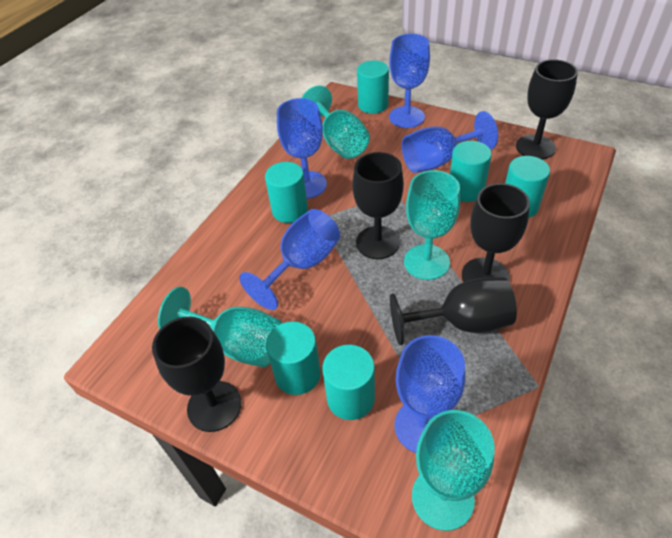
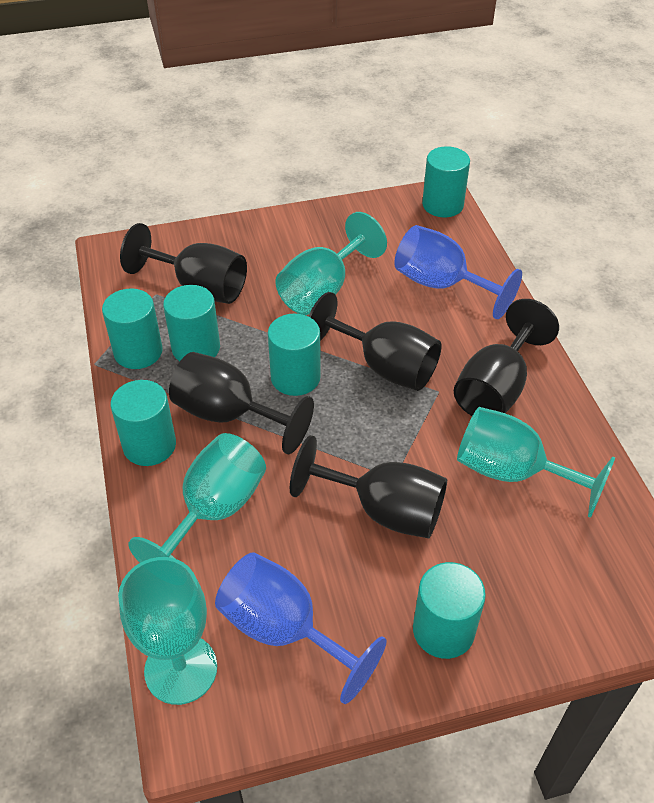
blue goblet: 5 -> 2

